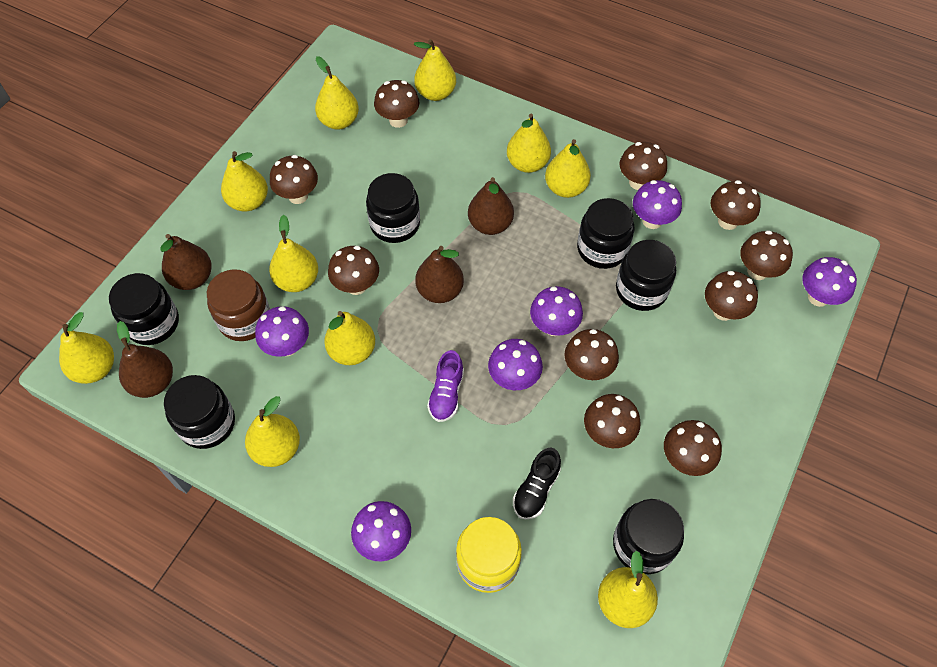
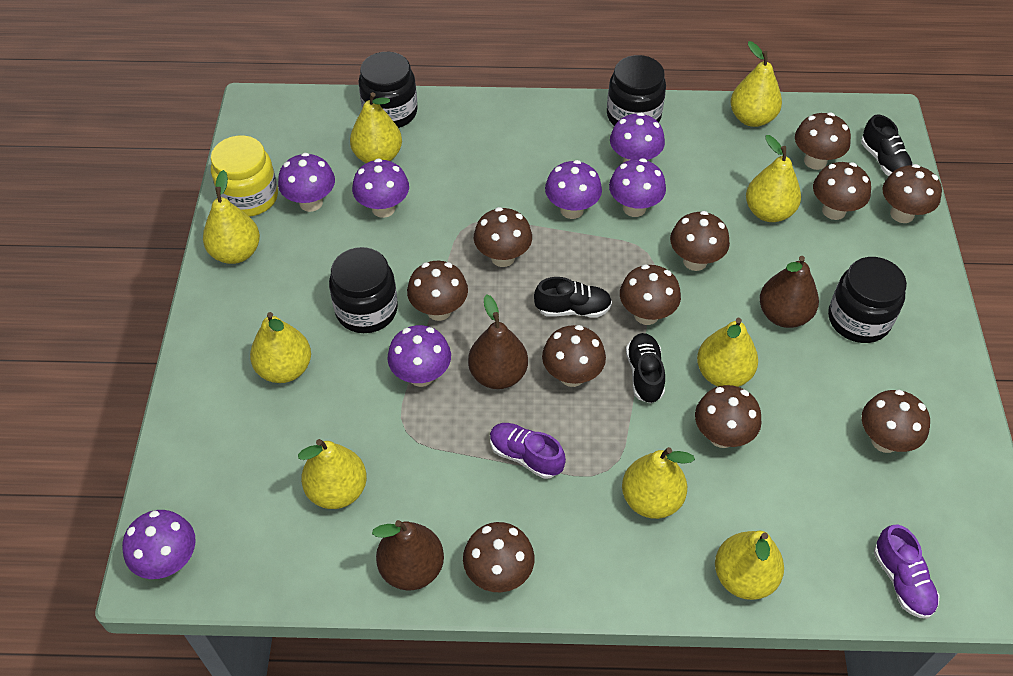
black jar: 6 -> 4
black shoe: 1 -> 3
brown jar: 1 -> 0
brown mushroom: 10 -> 11
brown pear: 4 -> 3
purple mushroom: 6 -> 7
purple shoe: 1 -> 2
yellow pear: 10 -> 9

